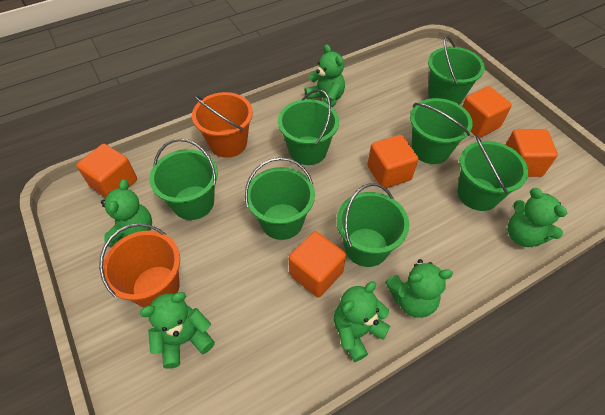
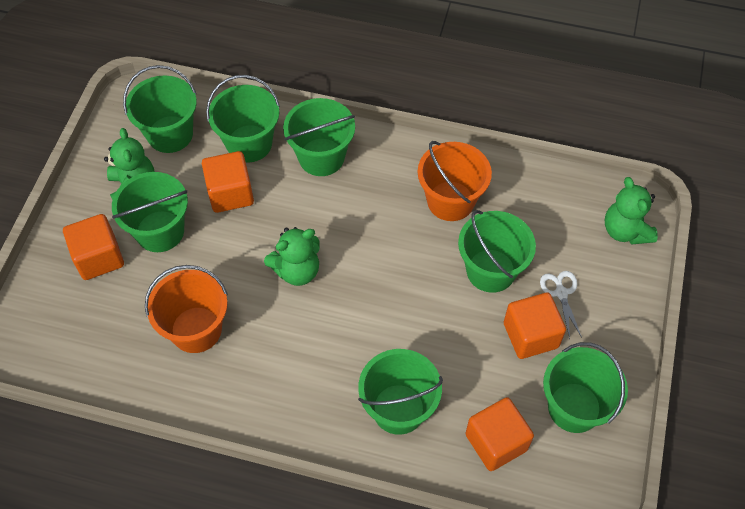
green teddy bear: 6 -> 3
orange cube: 5 -> 4
white scissors: 0 -> 1

